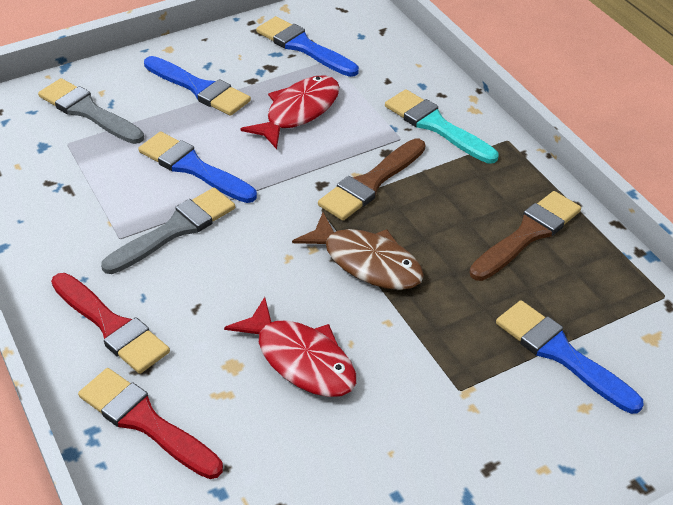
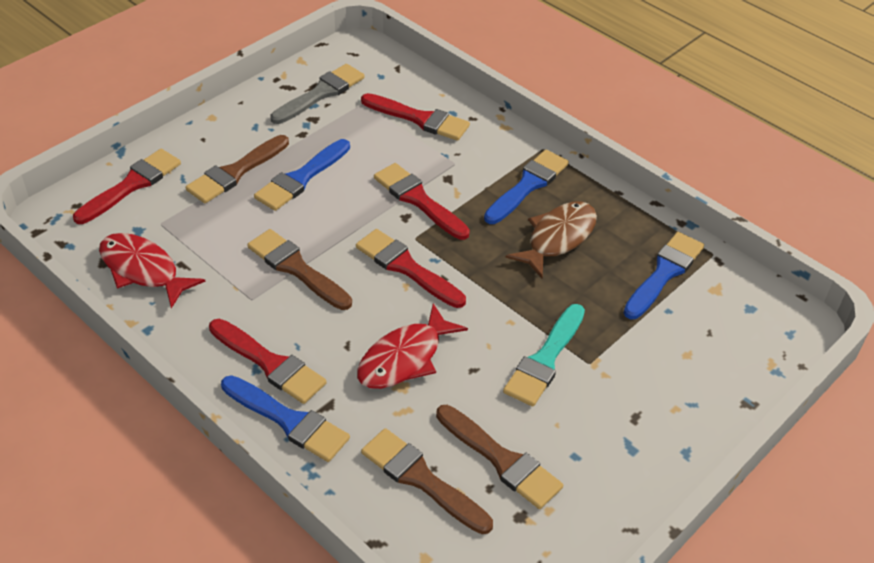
brown brush: 2 -> 4
grey brush: 2 -> 1
red brush: 2 -> 5

